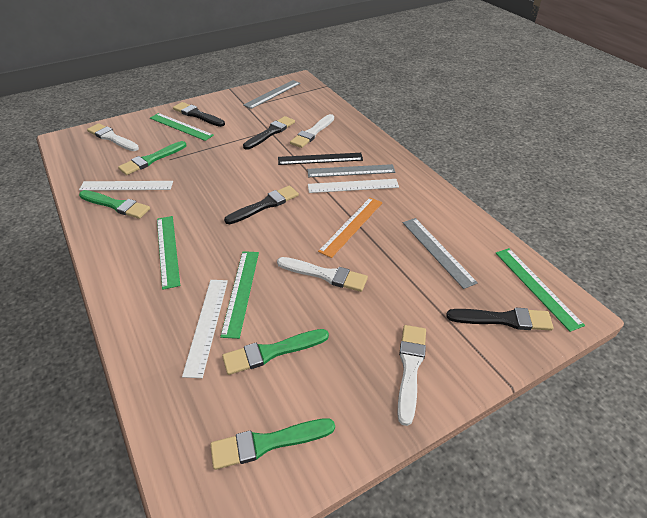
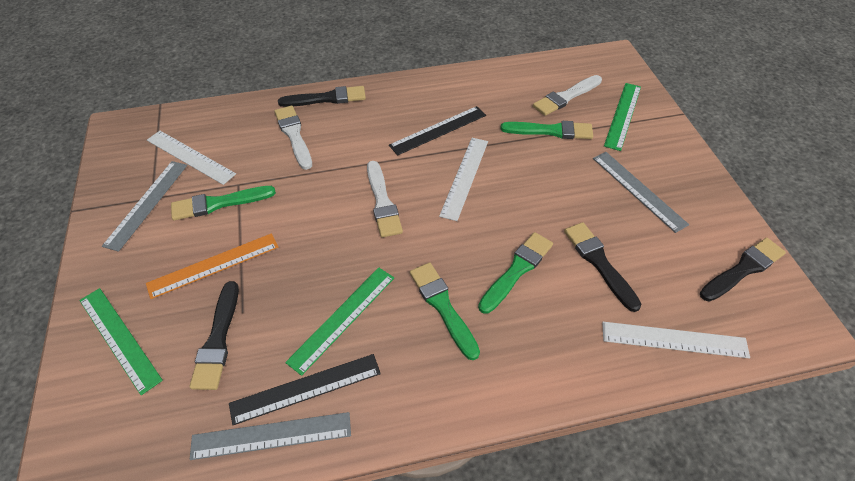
black ruler: 1 -> 2
green ruler: 4 -> 3
white brush: 4 -> 3

